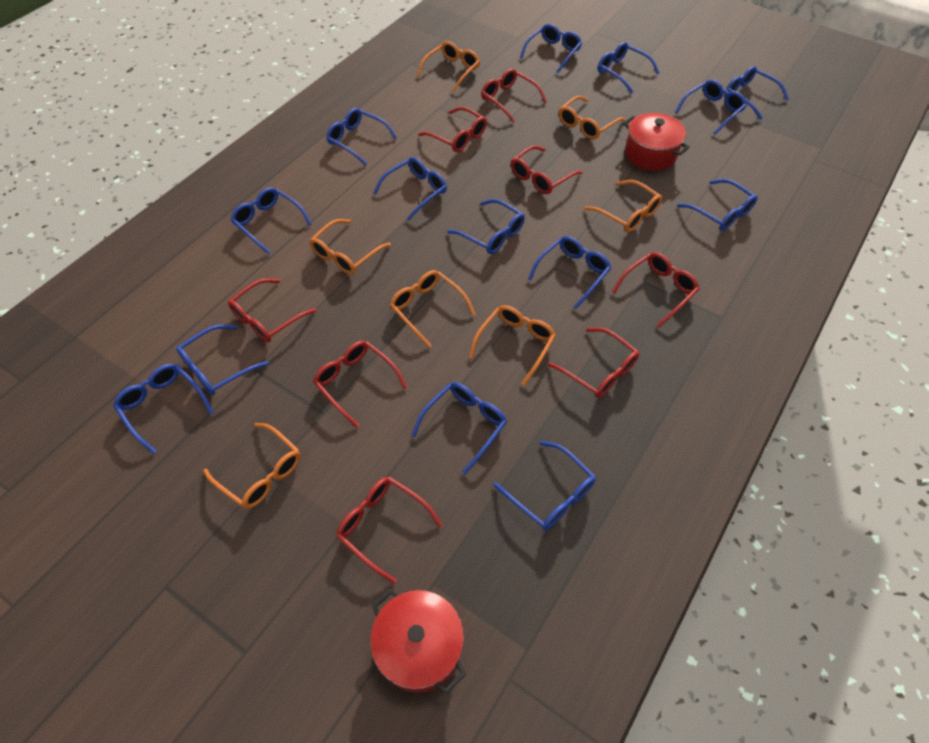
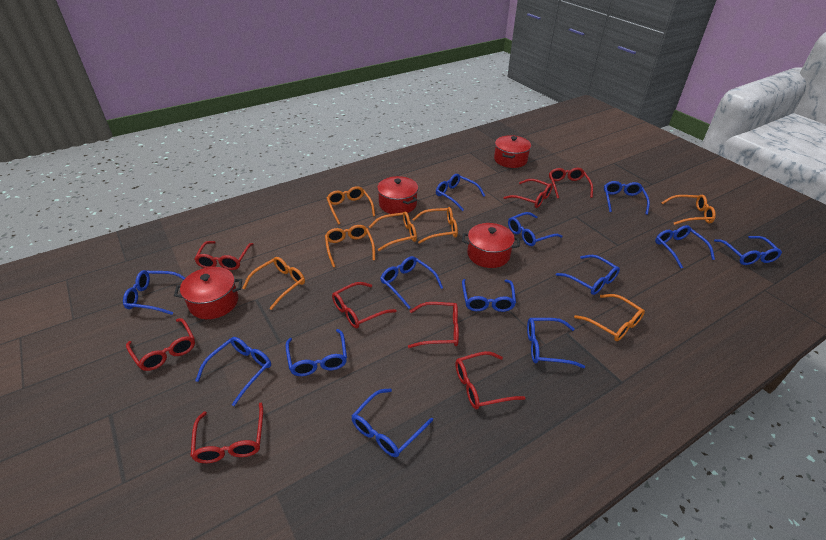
blue glasses: 14 -> 13
red pot: 2 -> 4

